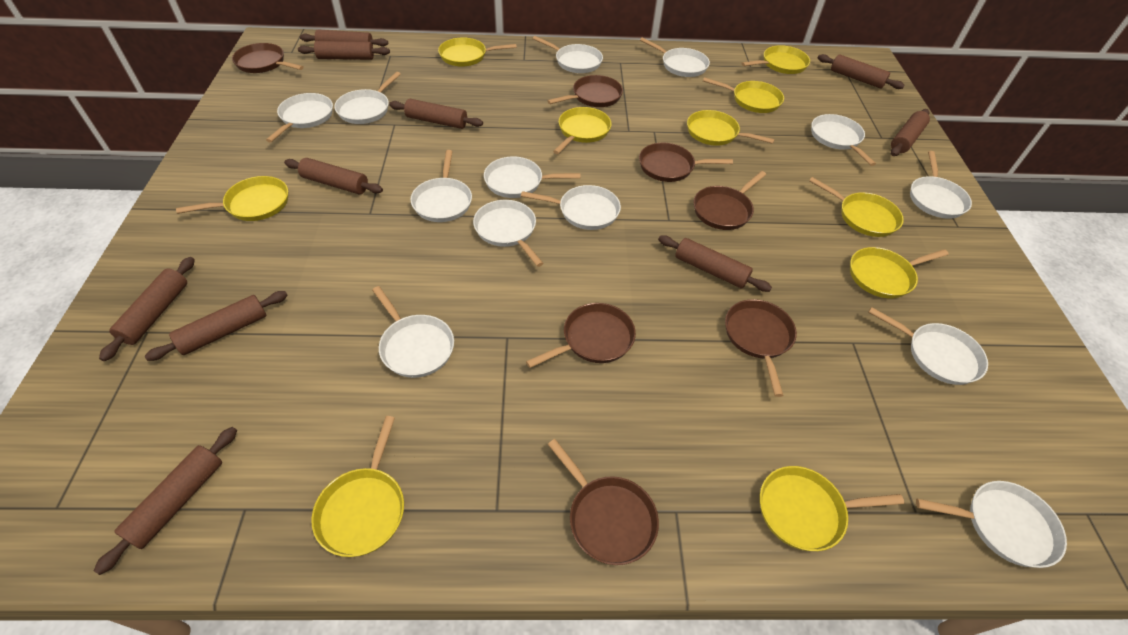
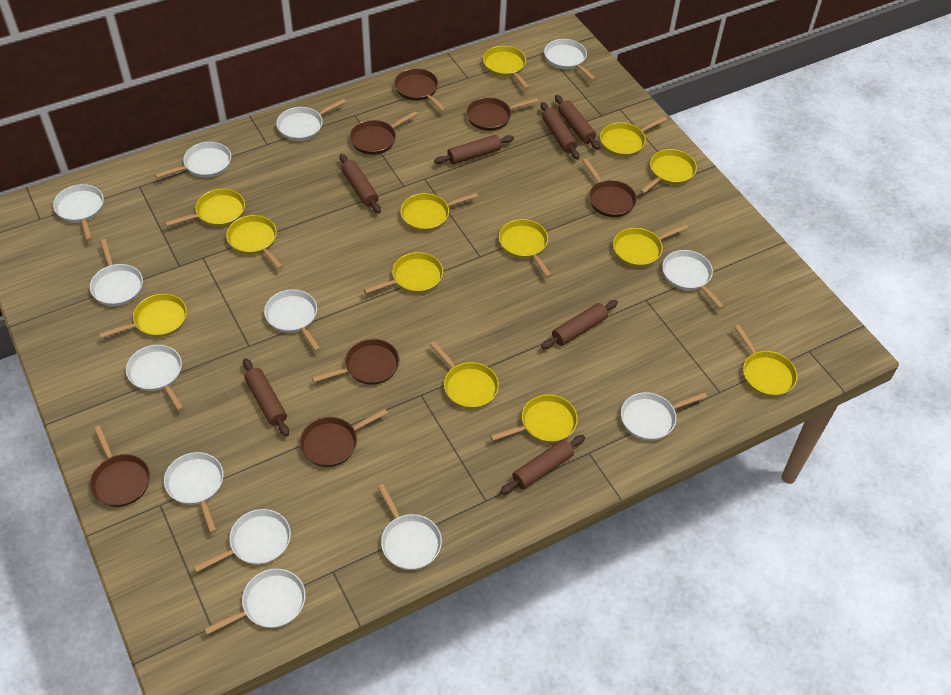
brown rolling pin: 10 -> 7
yellow pan: 10 -> 13

